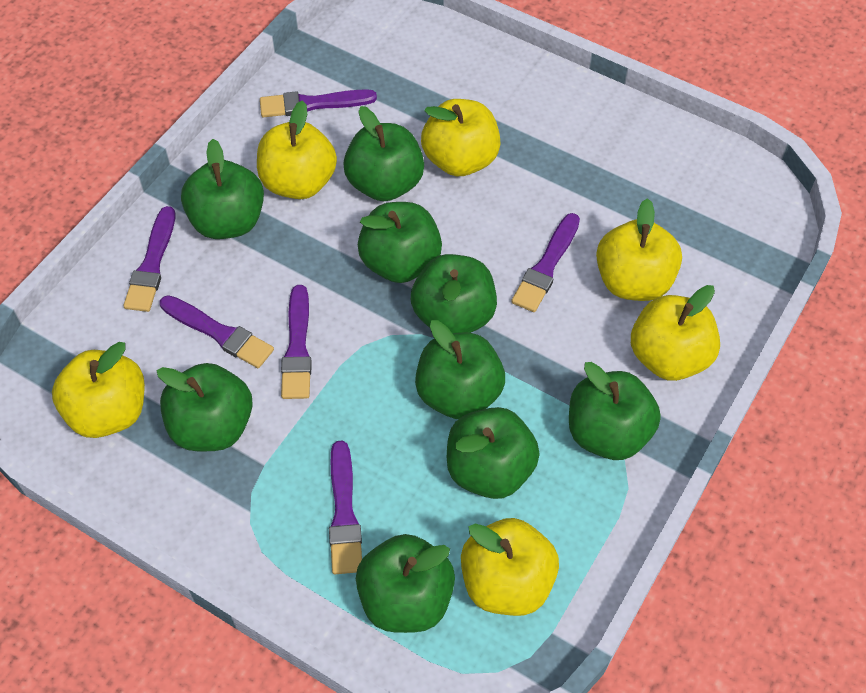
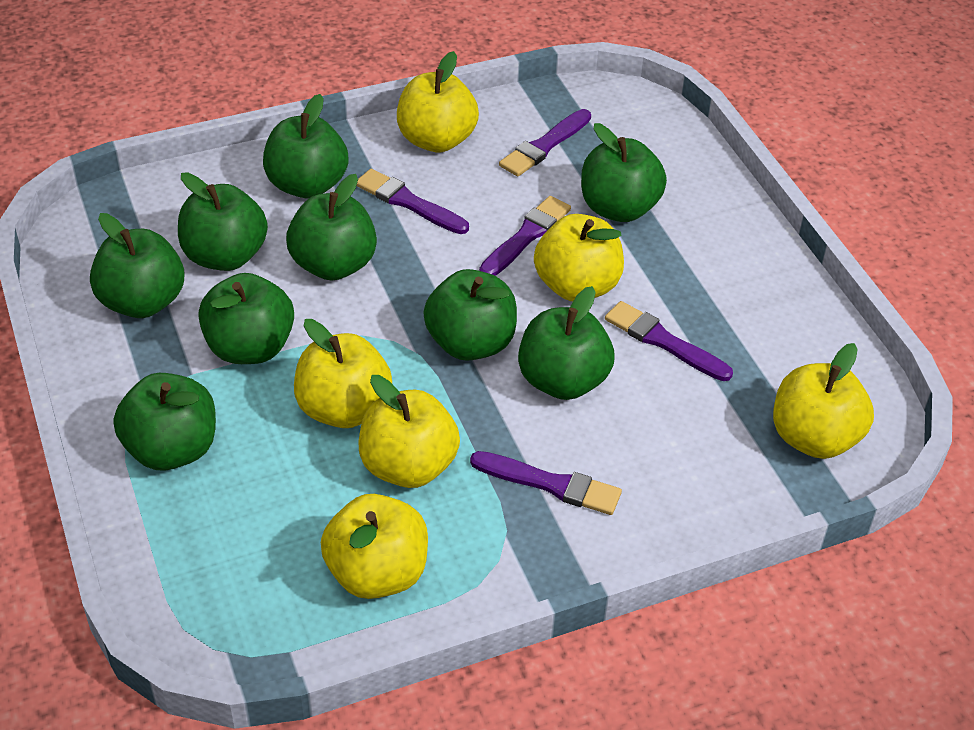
purple brush: 6 -> 5

